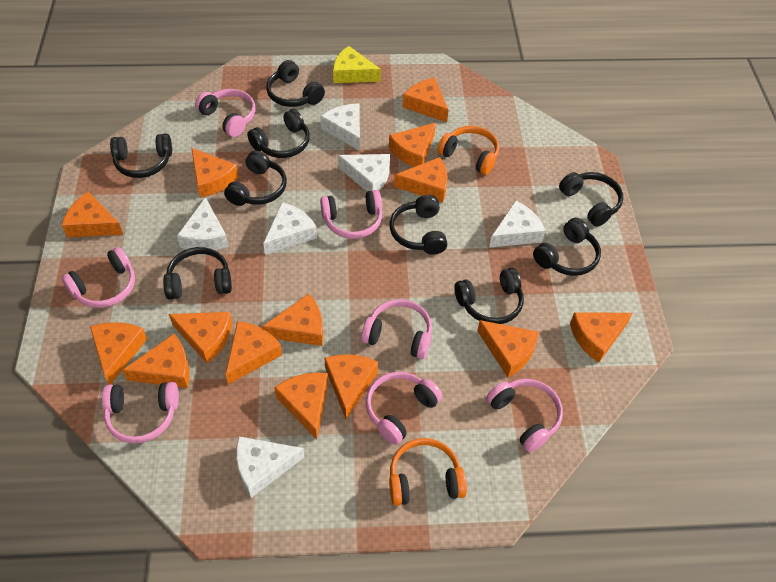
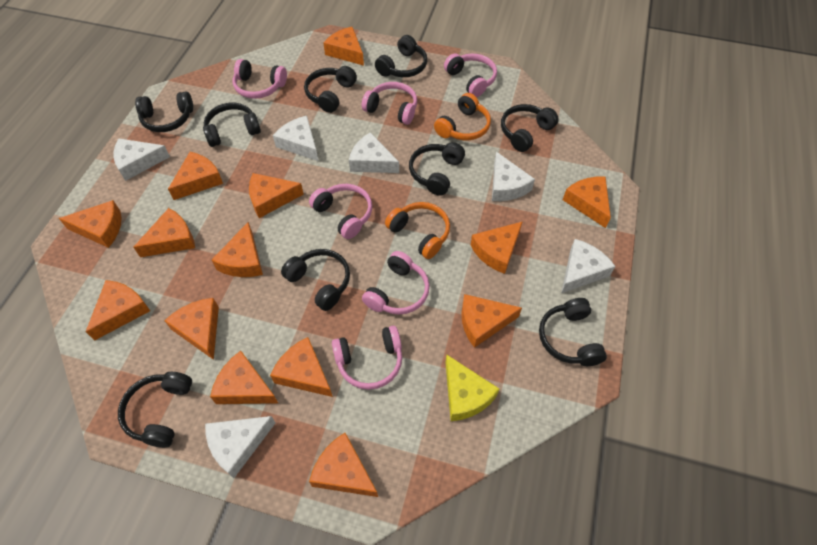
pink headphones: 7 -> 6

